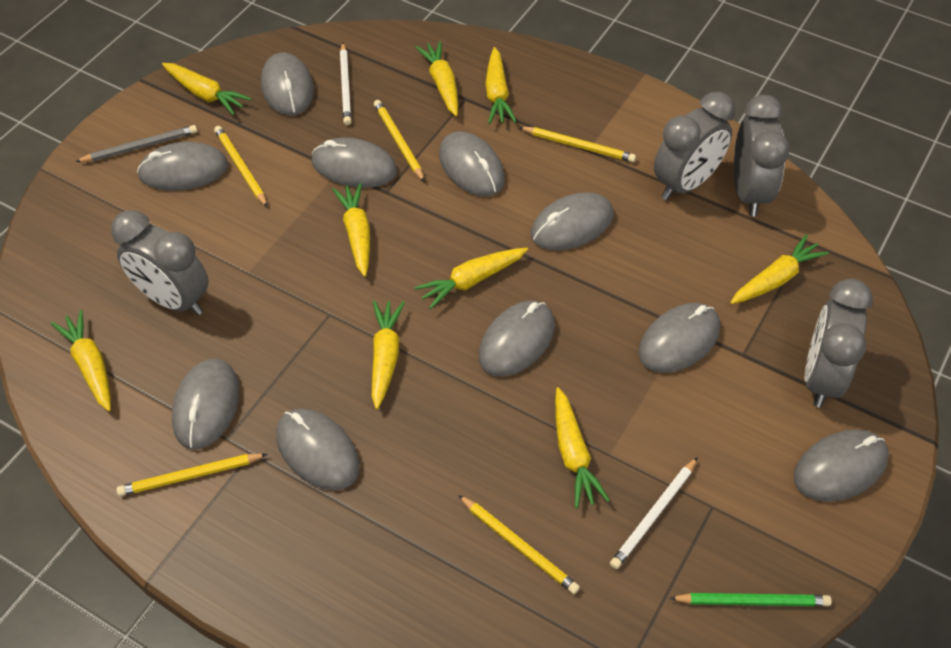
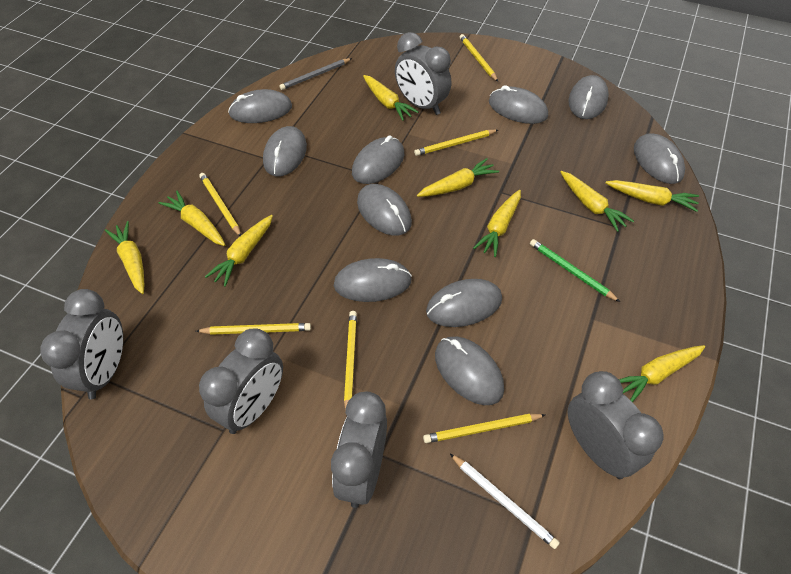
grey clock: 4 -> 5
white pencil: 2 -> 1
yellow pencil: 5 -> 6

